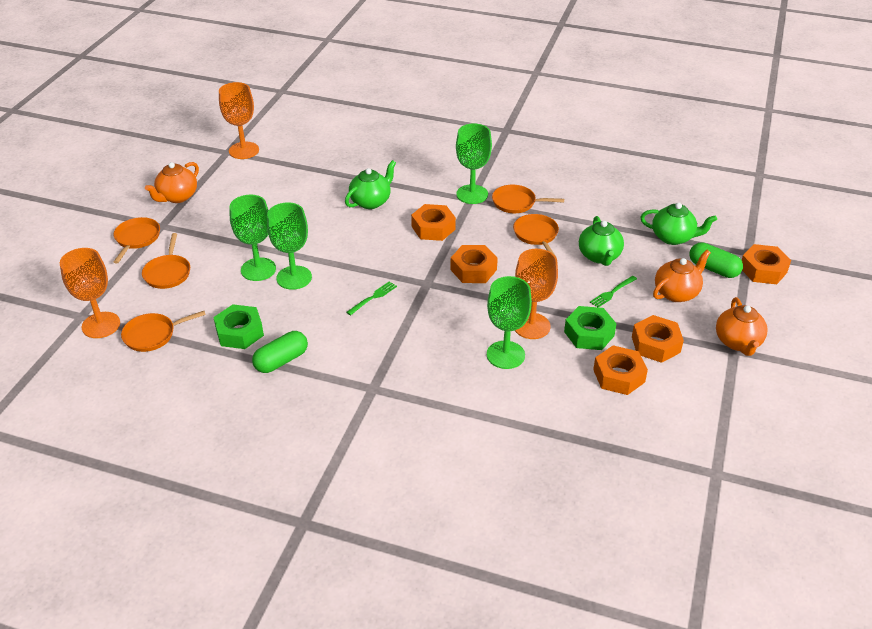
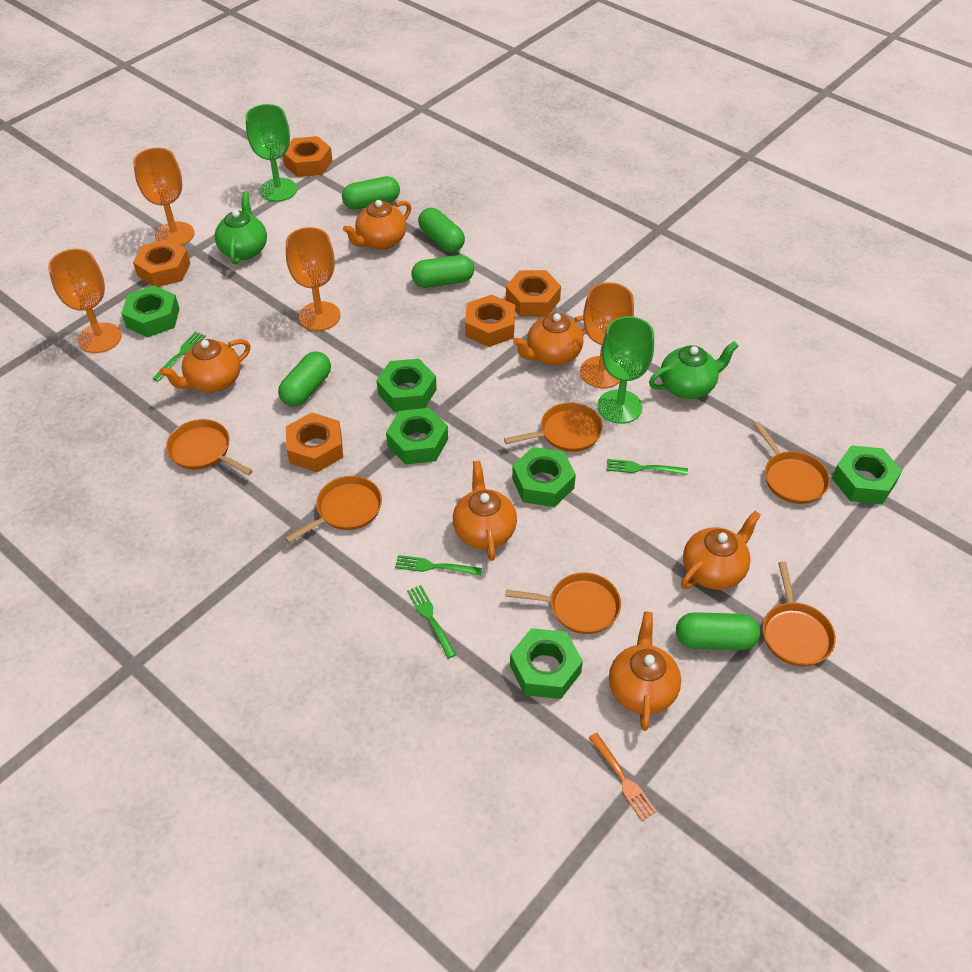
green capsule: 2 -> 5
green fork: 2 -> 4
green goblet: 4 -> 2
green nut: 2 -> 6
green teapot: 3 -> 2
orange fork: 0 -> 1
orange goblet: 3 -> 4
orange pan: 5 -> 6
orange teapot: 3 -> 6

